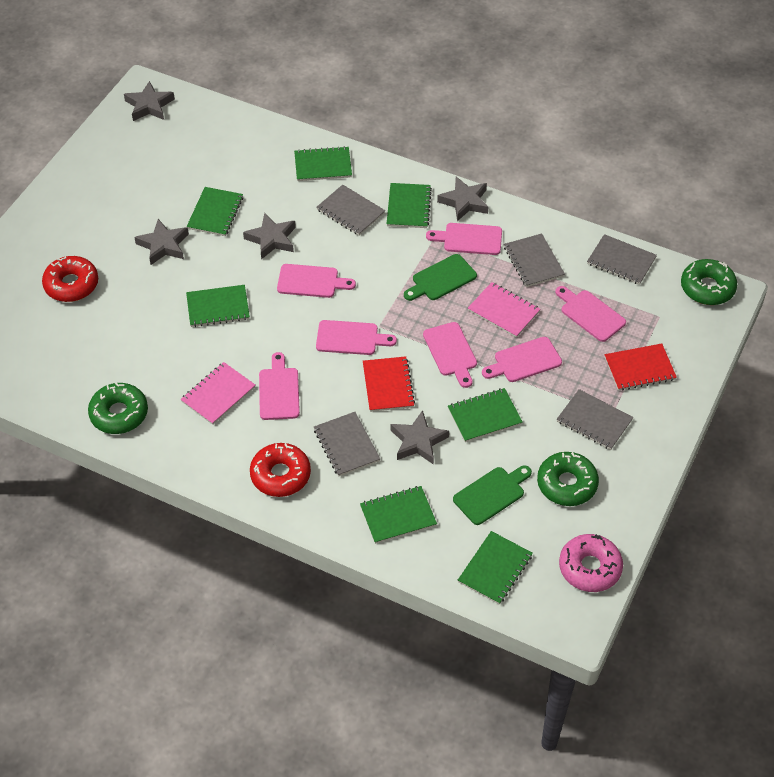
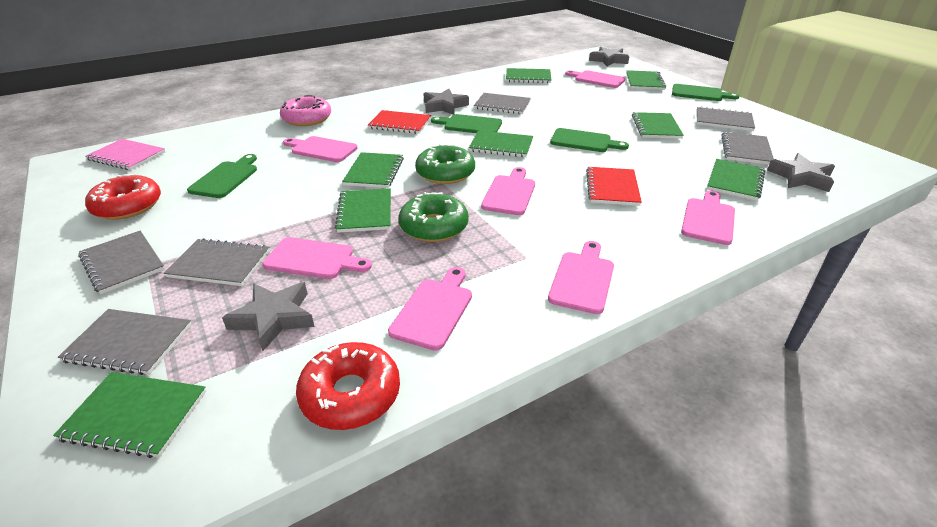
green cutting board: 2 -> 4
green donut: 3 -> 2
green notebook: 7 -> 8
grey notebook: 5 -> 6
grey star: 5 -> 4
pink notebook: 2 -> 1

